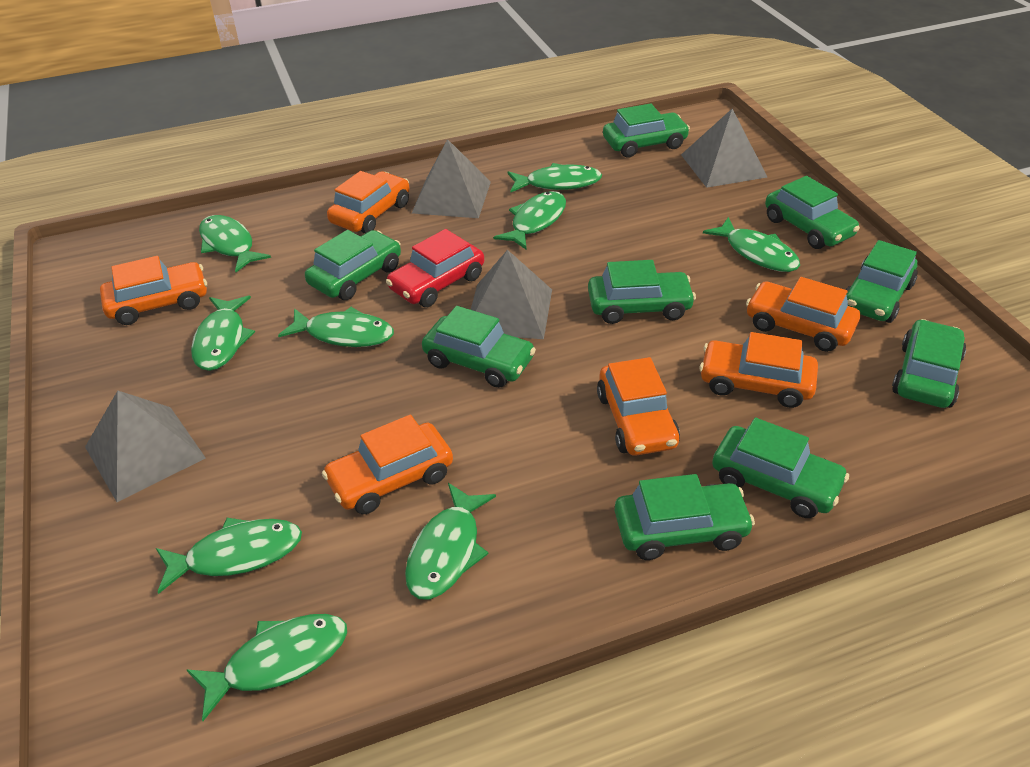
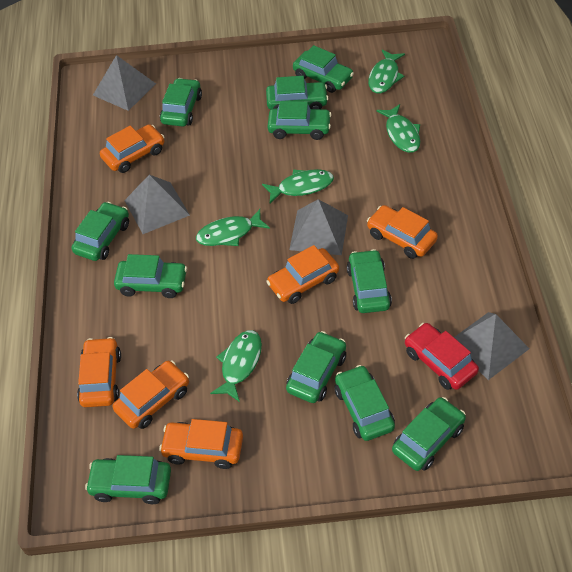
green car: 9 -> 11
green fish: 9 -> 5

